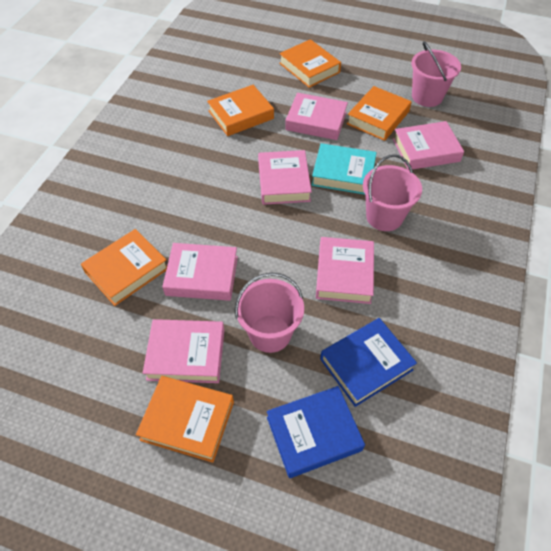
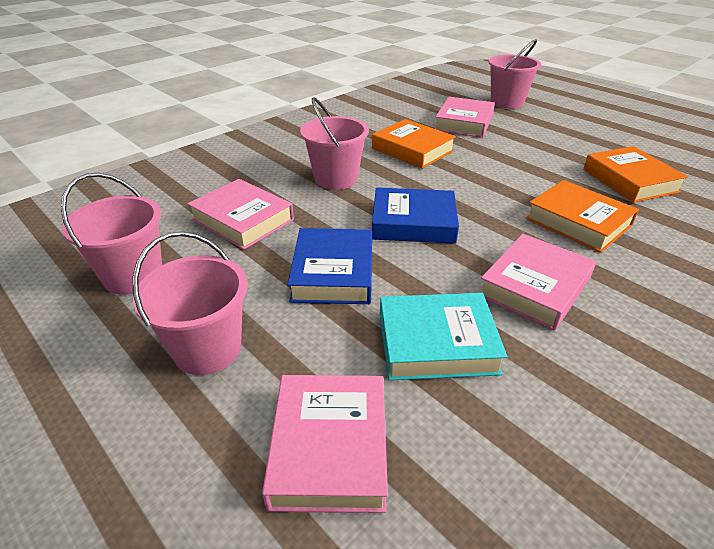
orange book: 5 -> 3
pink book: 6 -> 4
pink bucket: 3 -> 4

